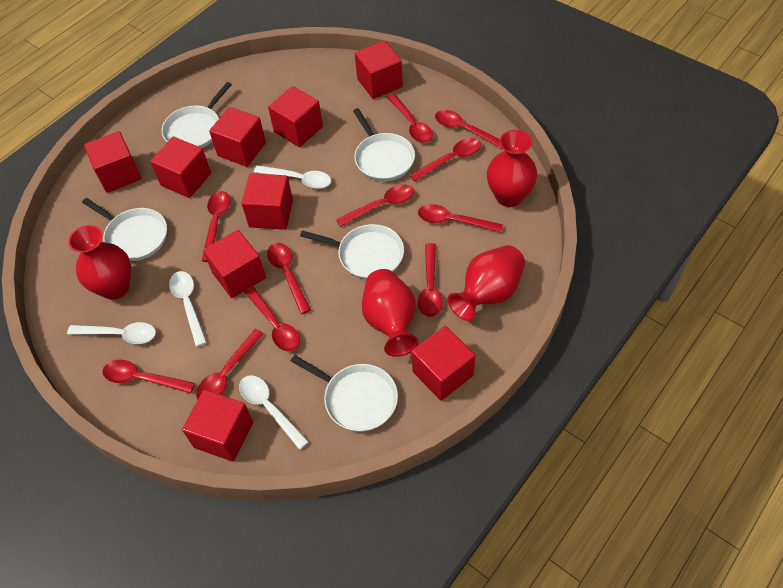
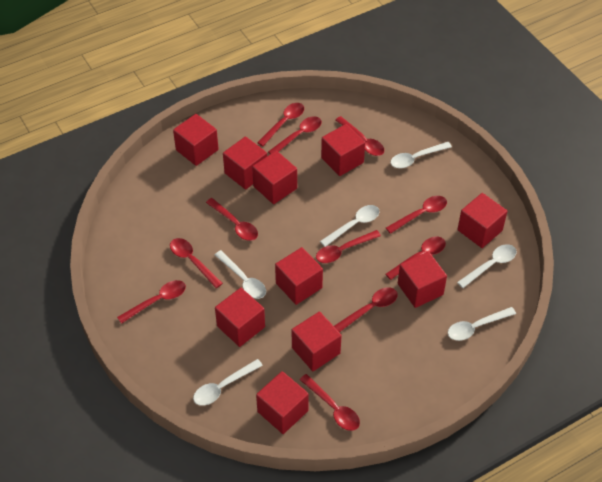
red cube: 9 -> 10
red vase: 4 -> 0
white pan: 5 -> 0
white spoon: 4 -> 6

